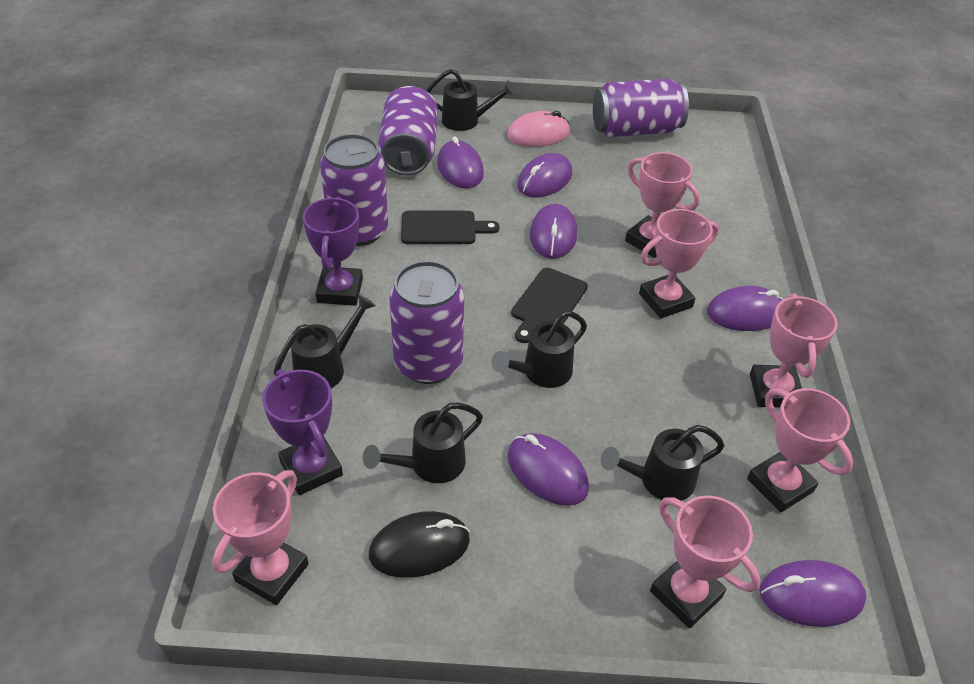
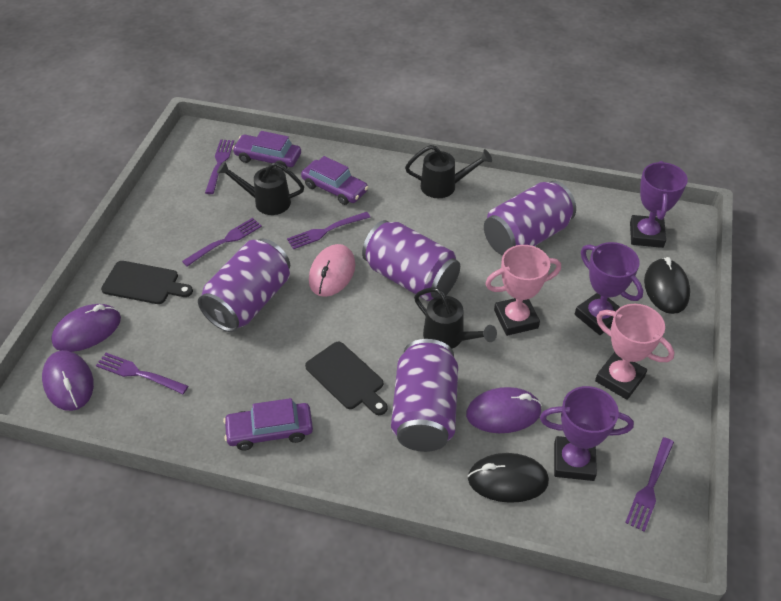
black mouse: 1 -> 2
black watering can: 5 -> 3
pink trophy: 6 -> 2
purple car: 0 -> 3
purple fork: 0 -> 5
purple mouse: 6 -> 3
purple trophy: 2 -> 3

